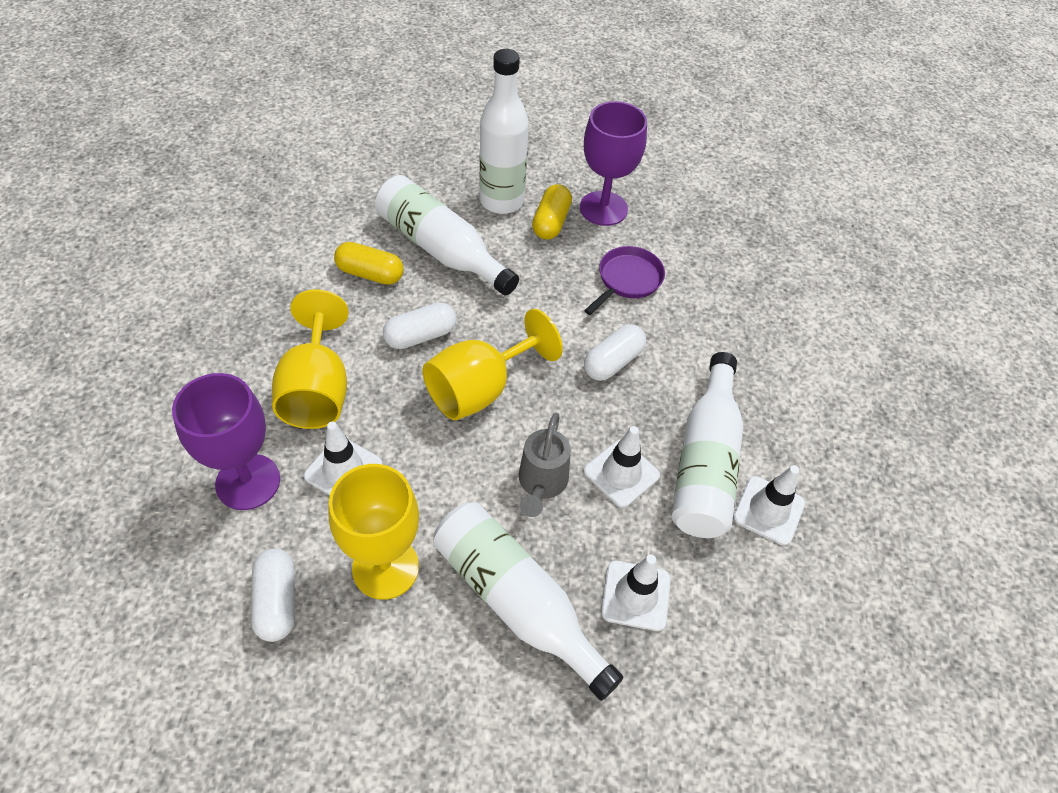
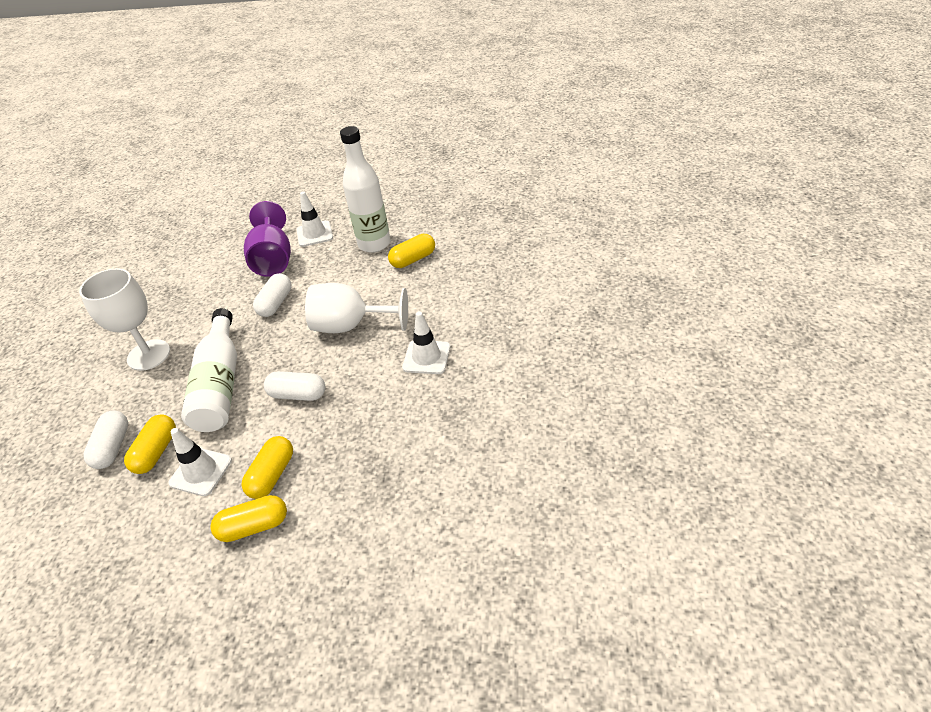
grey watering can: 1 -> 0
purple goblet: 2 -> 1
purple pan: 1 -> 0
white bottle: 4 -> 2
white goblet: 0 -> 2
white traffic cone: 4 -> 3
yellow capsule: 2 -> 4
yellow goblet: 3 -> 0

